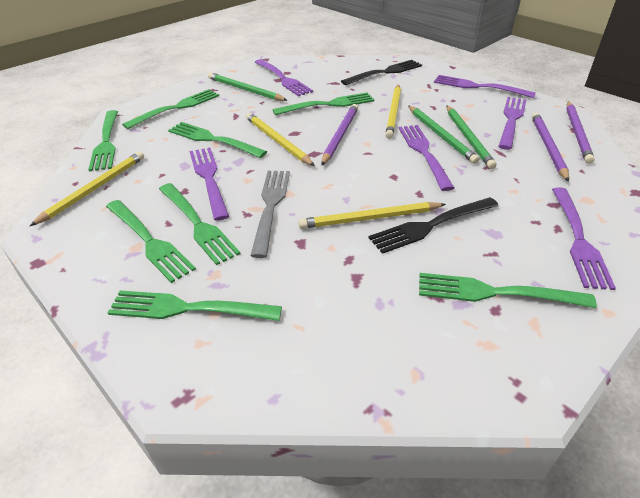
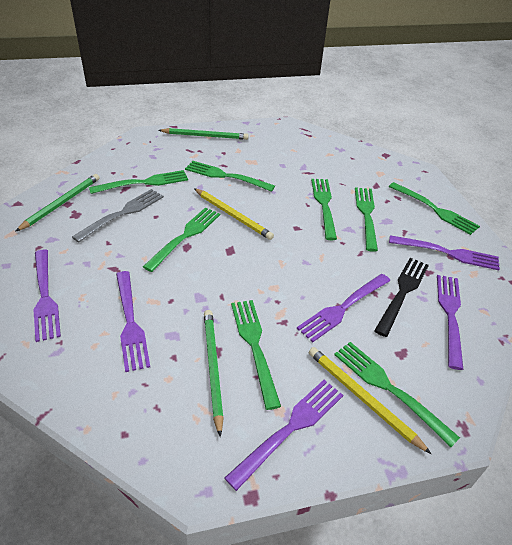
black fork: 2 -> 1
purple pencil: 3 -> 0
yellow pencil: 4 -> 2

